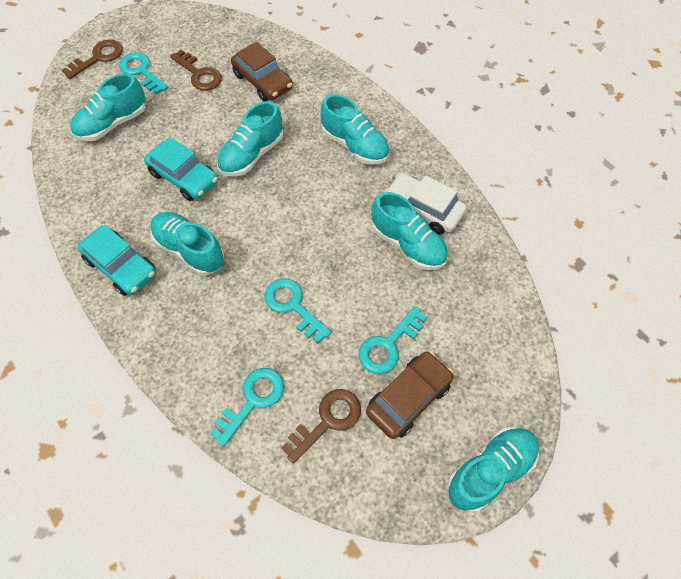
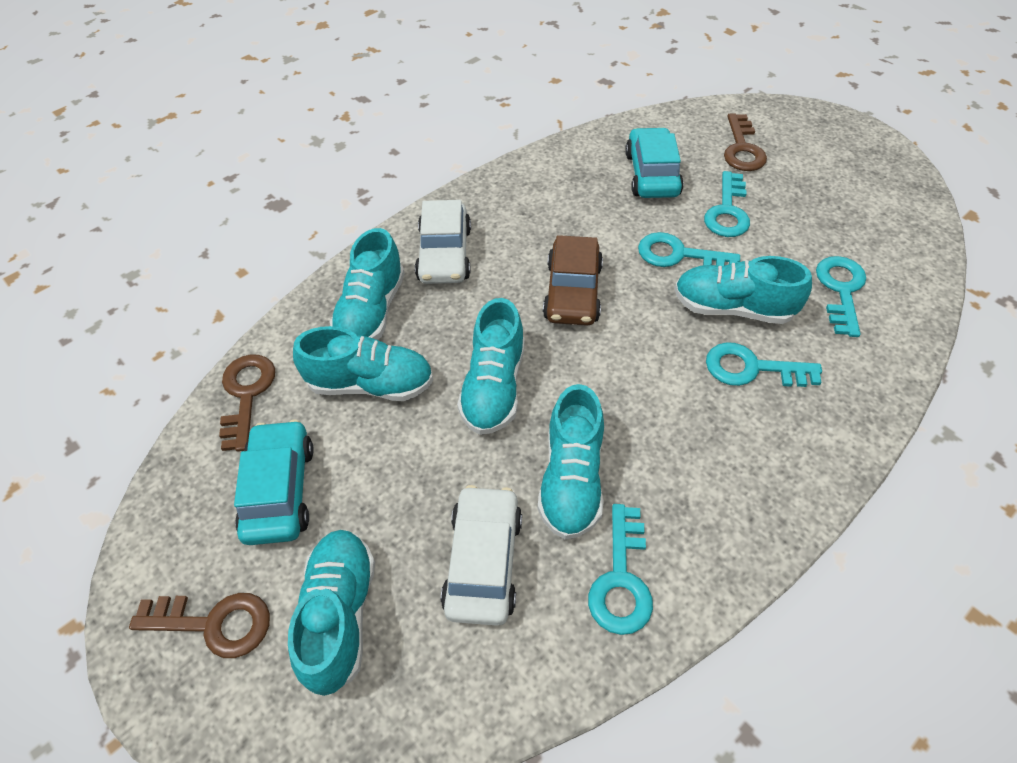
brown car: 2 -> 1
turquoise key: 4 -> 5
white car: 1 -> 2

